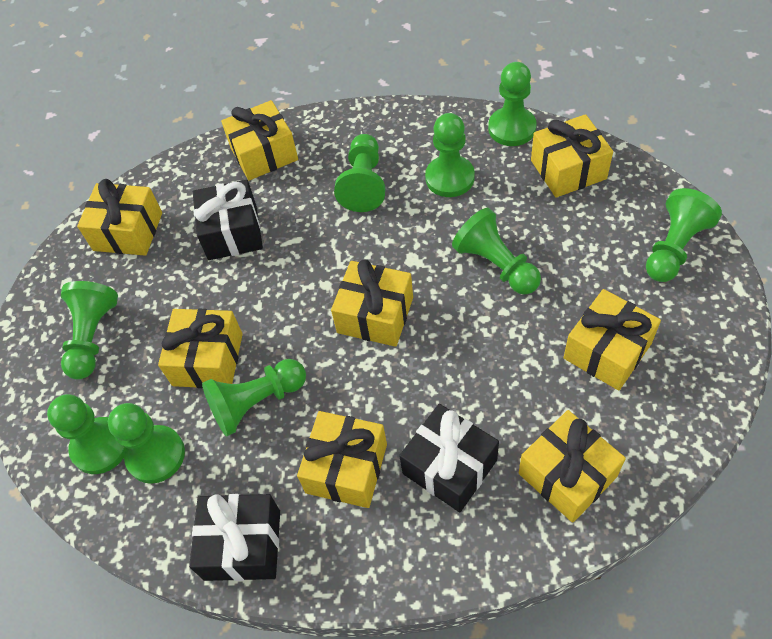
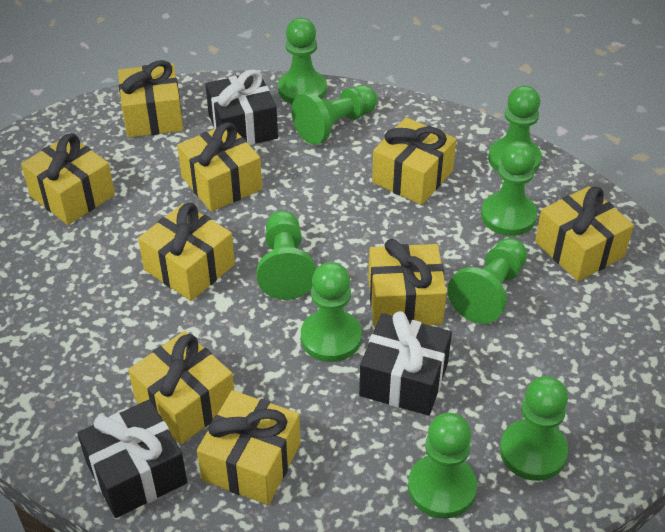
yellow gift: 8 -> 9

